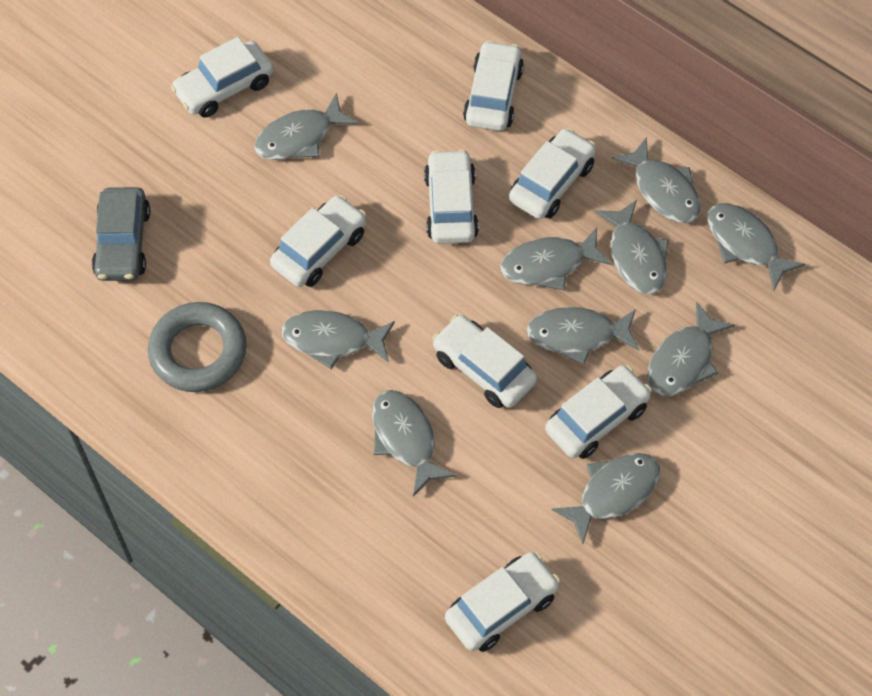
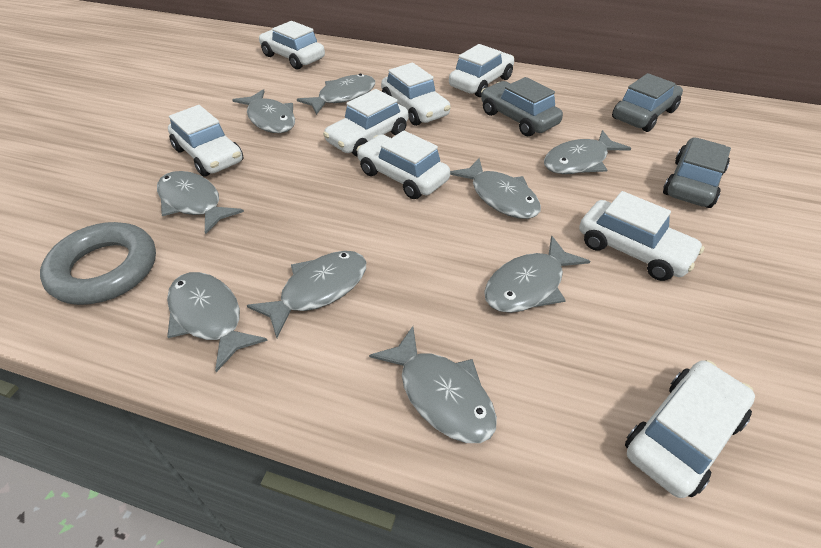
grey car: 1 -> 3
grey fish: 10 -> 9

